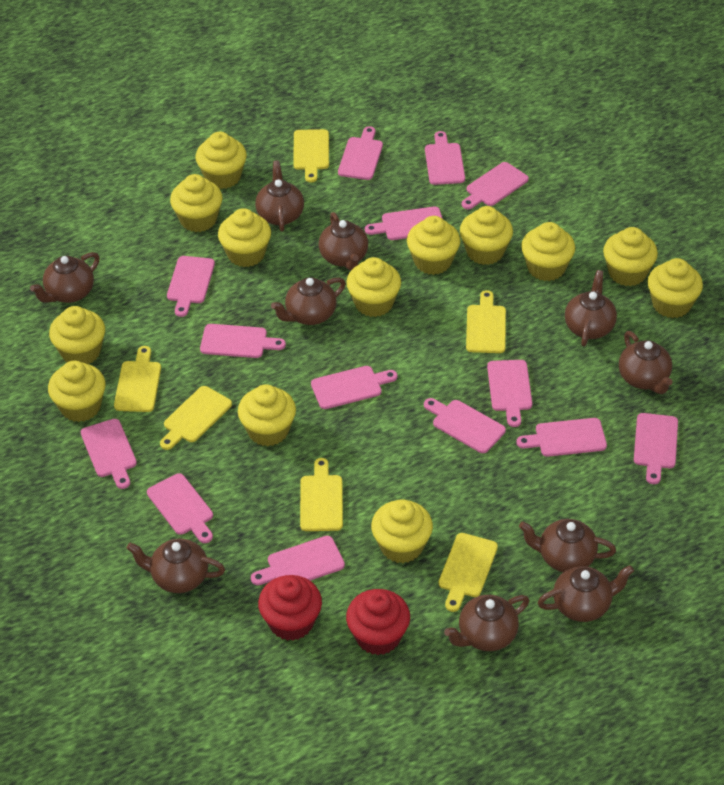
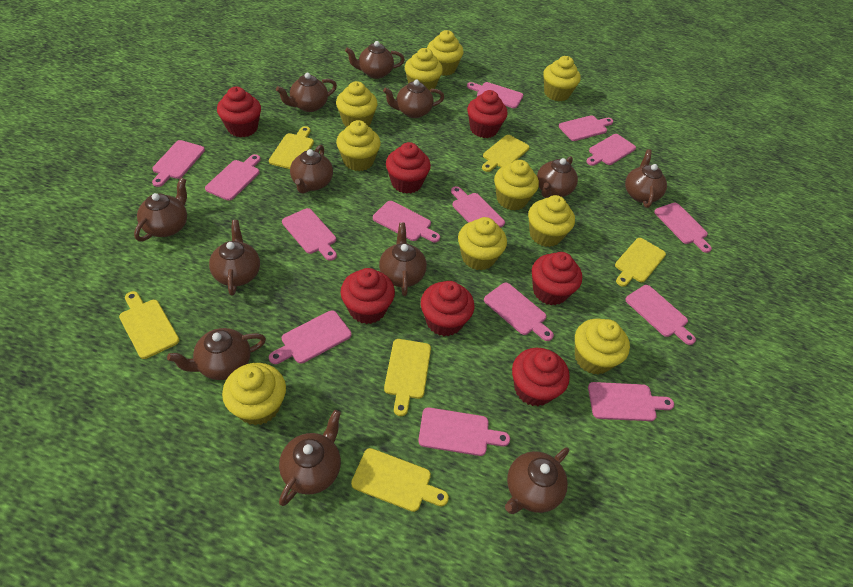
brown teapot: 10 -> 12
red cupcake: 2 -> 7
yellow cupcake: 13 -> 10

